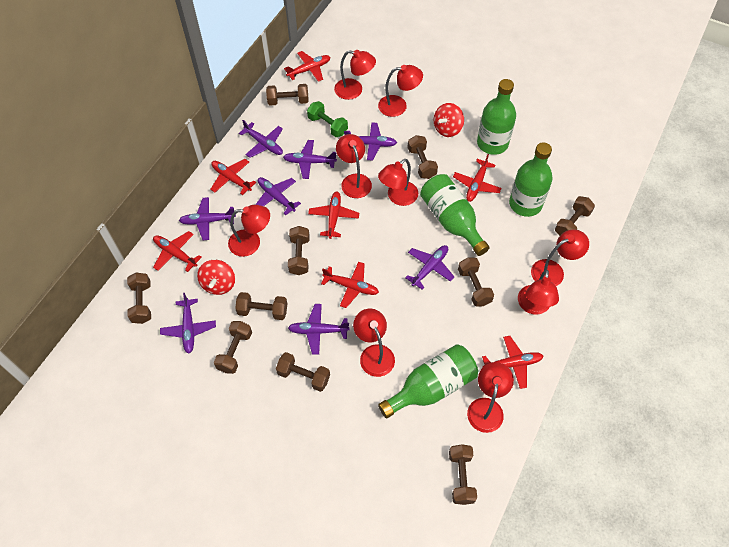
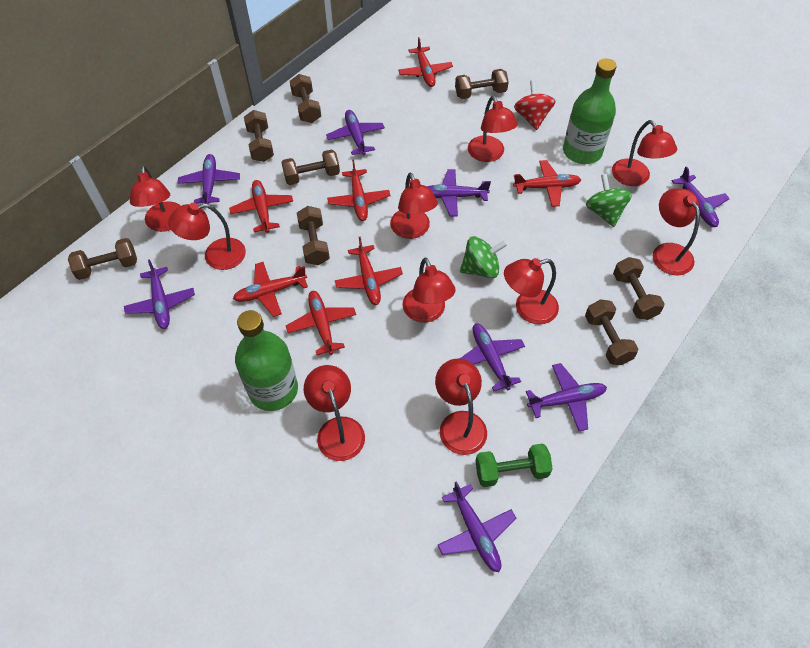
brown dumbbell: 10 -> 8
green bottle: 4 -> 2
green spinning top: 0 -> 2
red lamp: 9 -> 10
red spinning top: 2 -> 1

